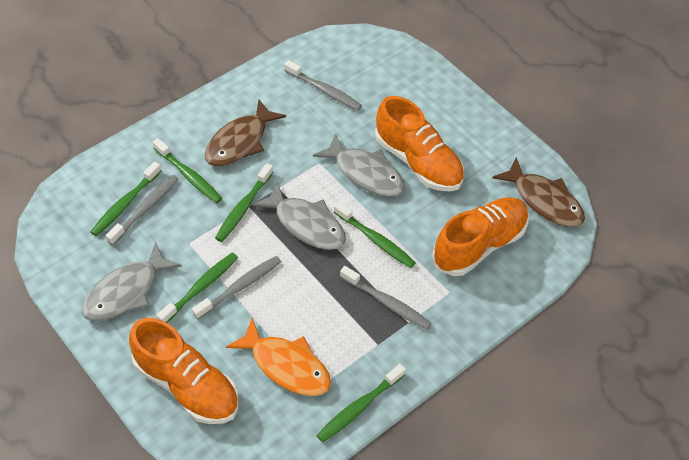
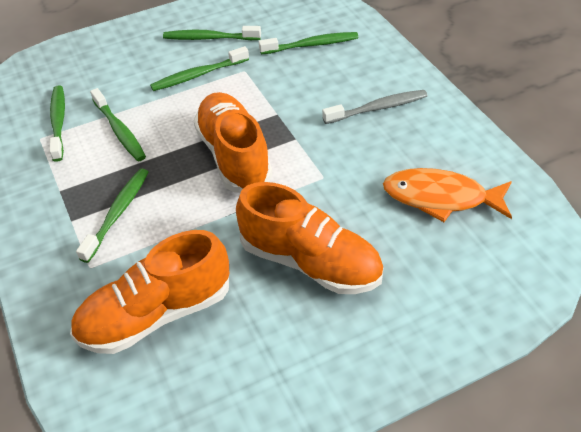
brown fish: 2 -> 0
grey fish: 3 -> 0
grey toothbrush: 4 -> 1

